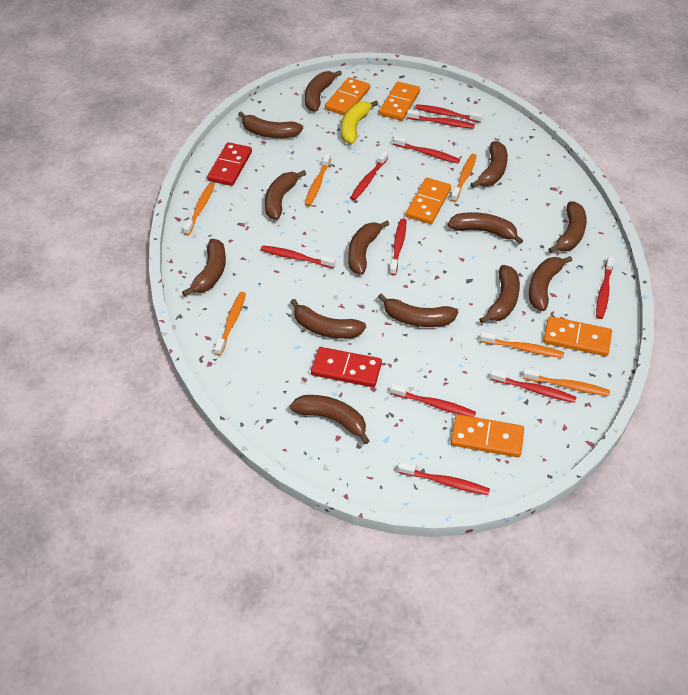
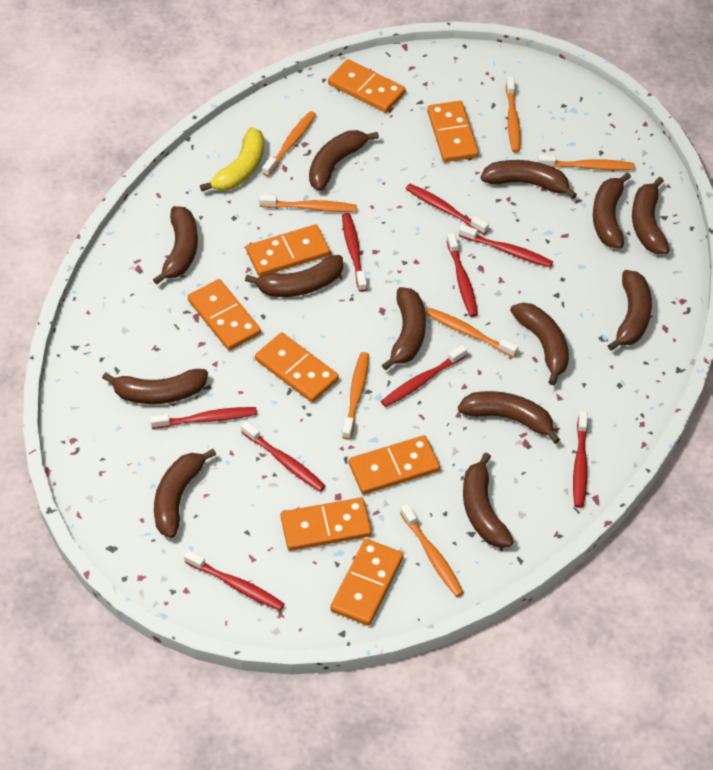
orange domino: 5 -> 8
orange toothbrush: 6 -> 7
red domino: 2 -> 0
red toothbrush: 10 -> 9

